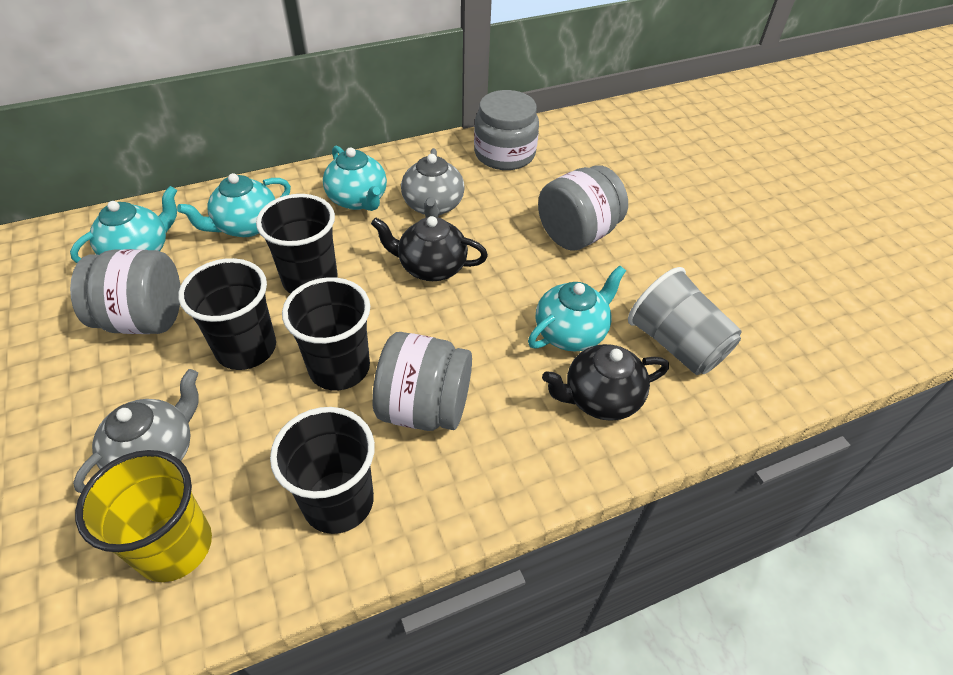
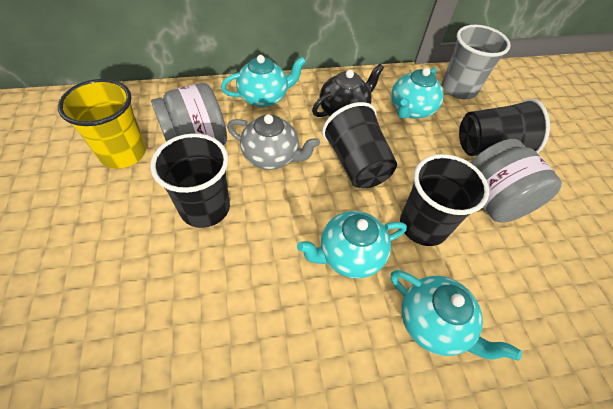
black teapot: 2 -> 1
grey jar: 4 -> 2
grey teapot: 2 -> 1

